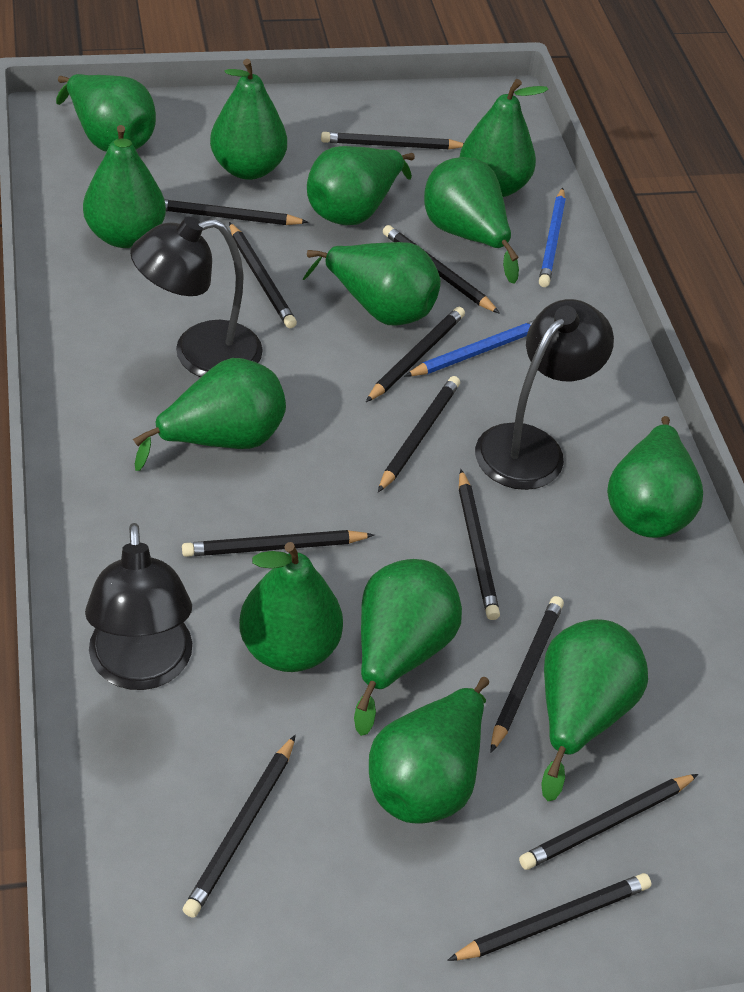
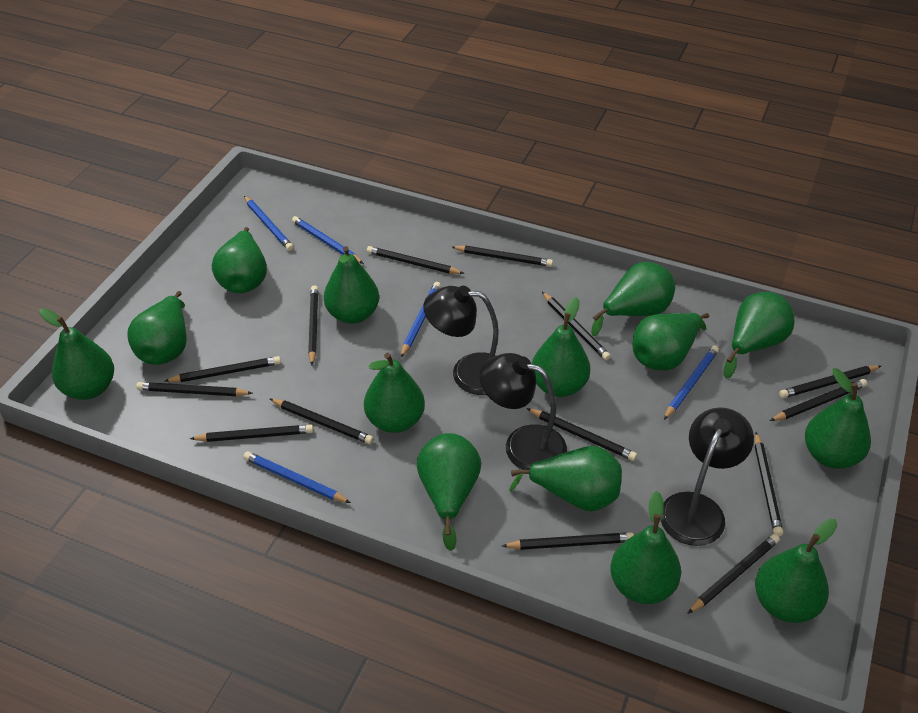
black pencil: 12 -> 14
blue pencil: 2 -> 5
green pear: 13 -> 14

